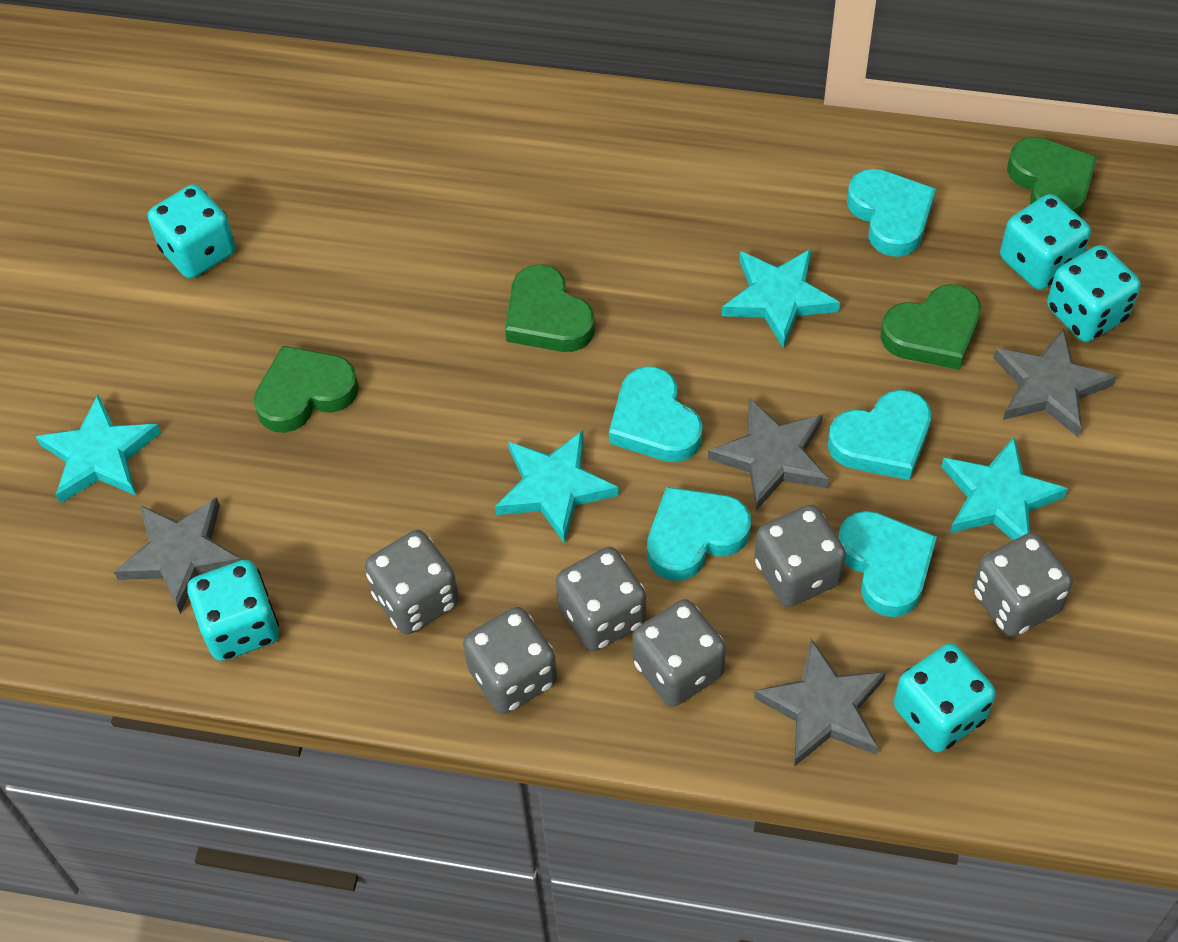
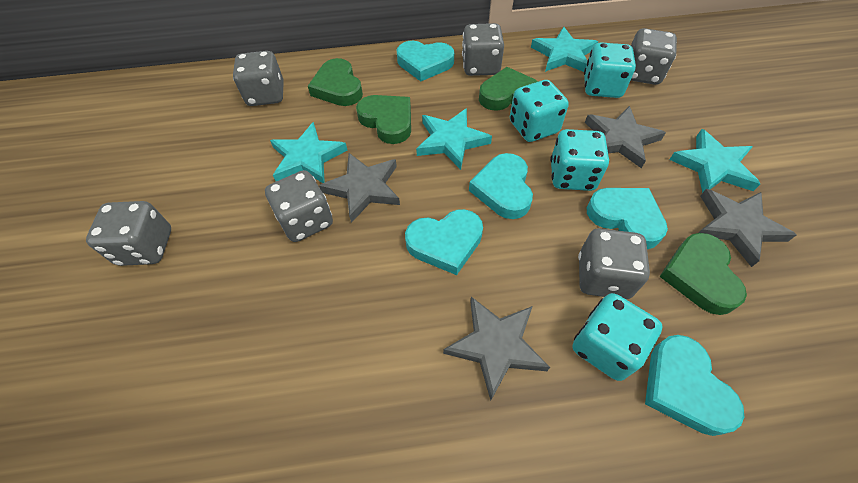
turquoise dice: 5 -> 4

